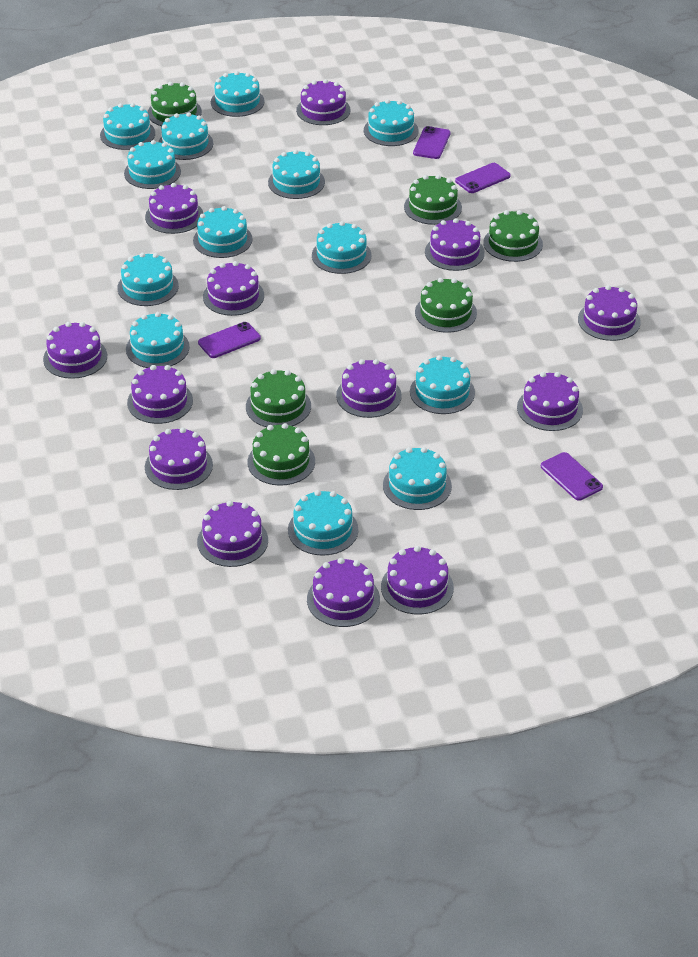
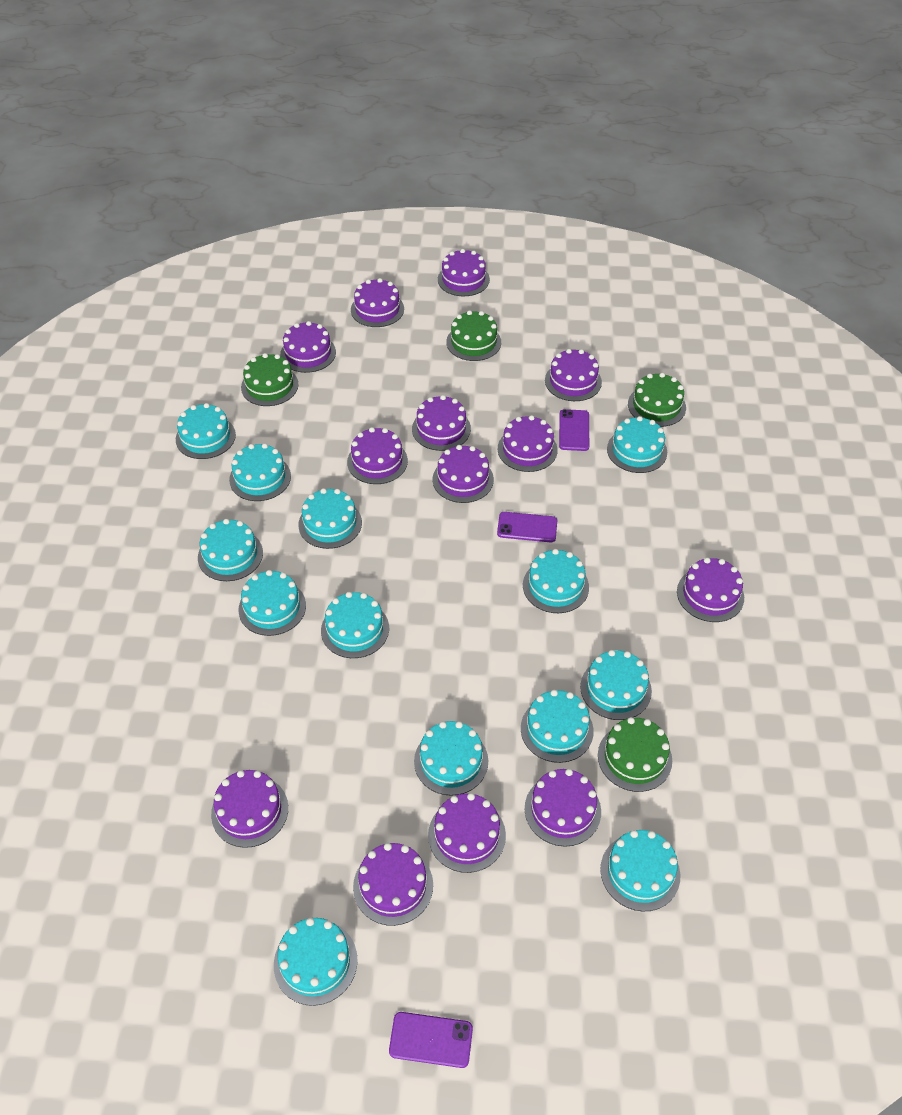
green cake: 6 -> 4
purple phone: 4 -> 3

